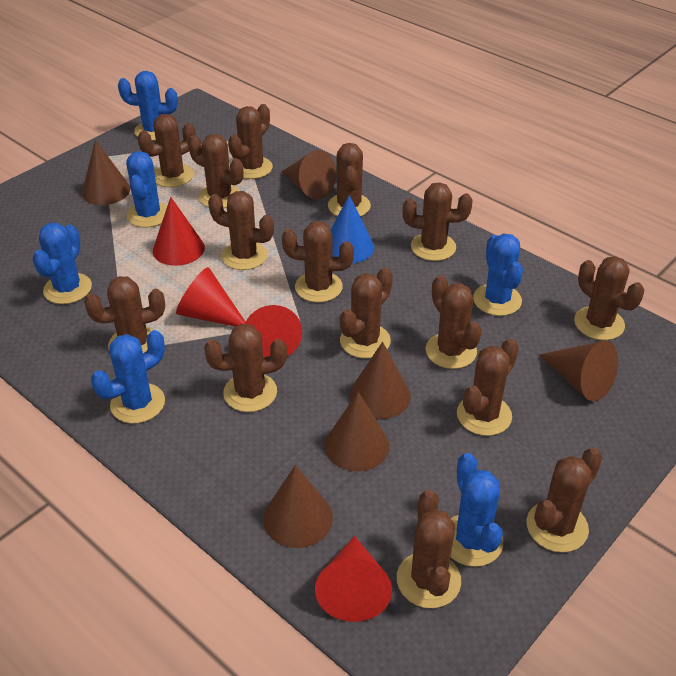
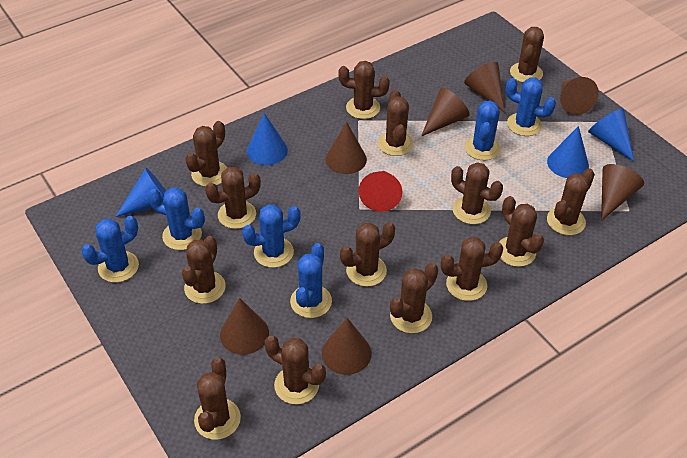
blue cone: 1 -> 4
brown cactus: 15 -> 14
brown cone: 6 -> 7
red cone: 4 -> 1

